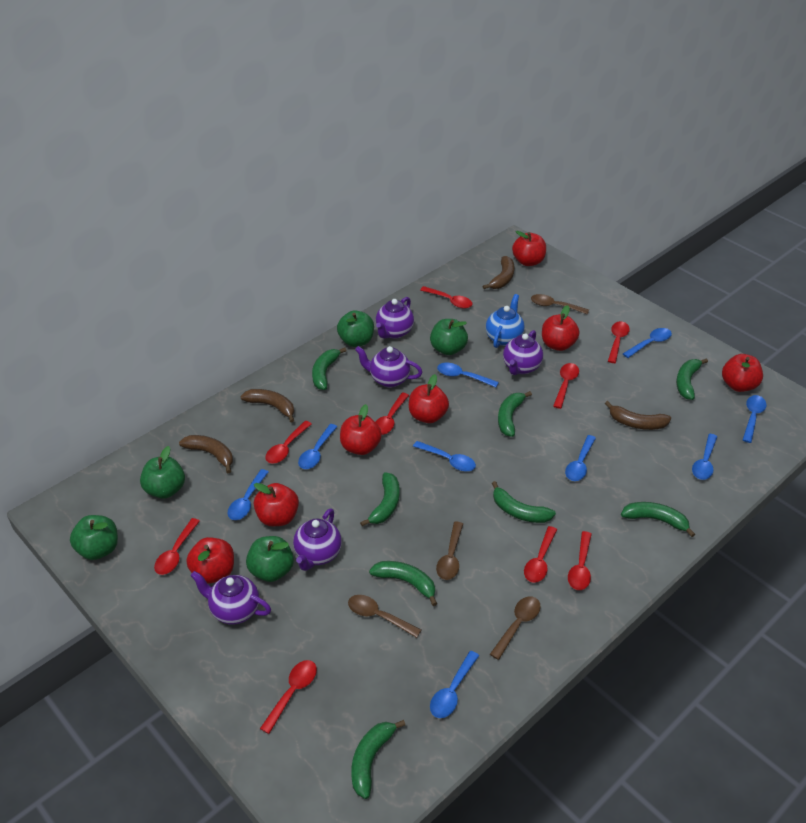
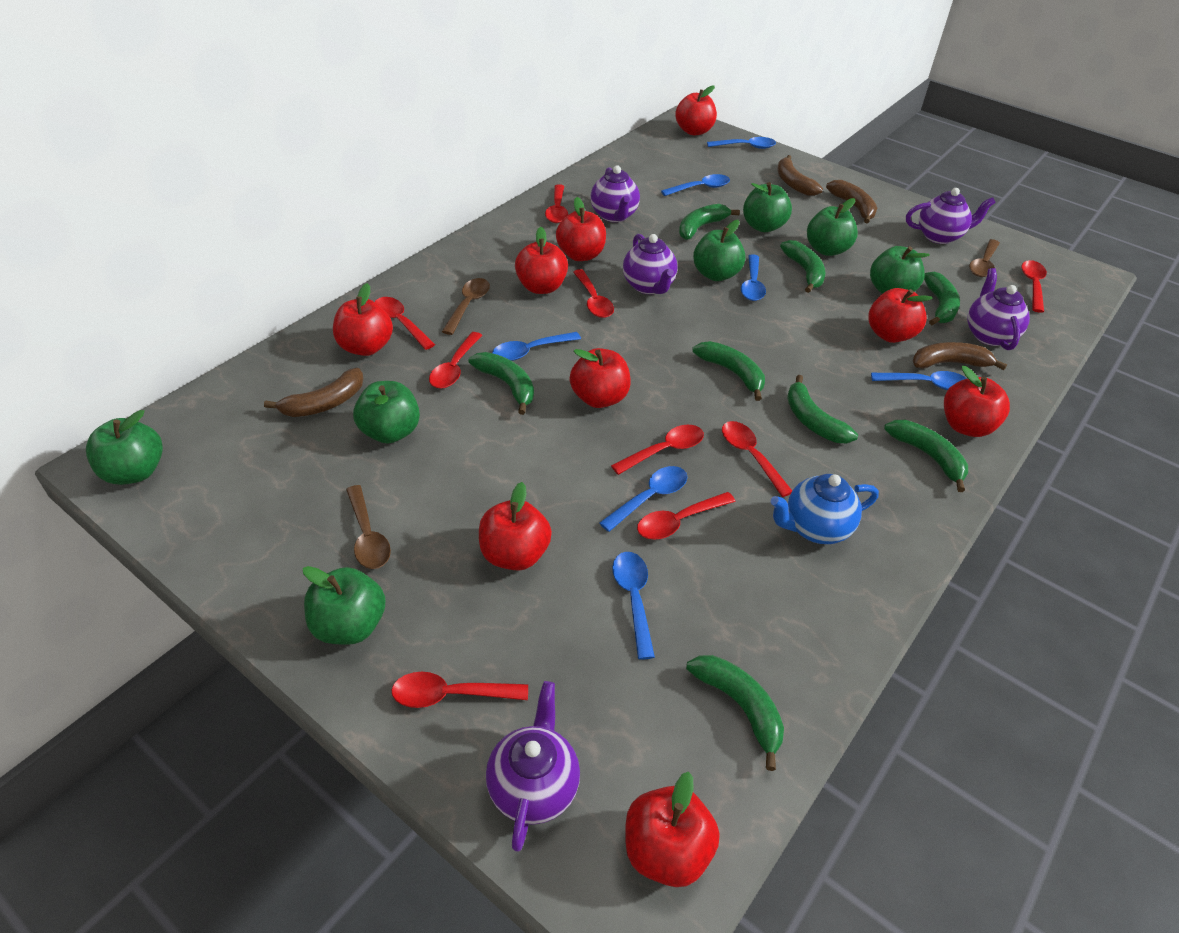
blue spoon: 9 -> 7
brown spoon: 4 -> 3
green apple: 5 -> 7
red apple: 7 -> 9

